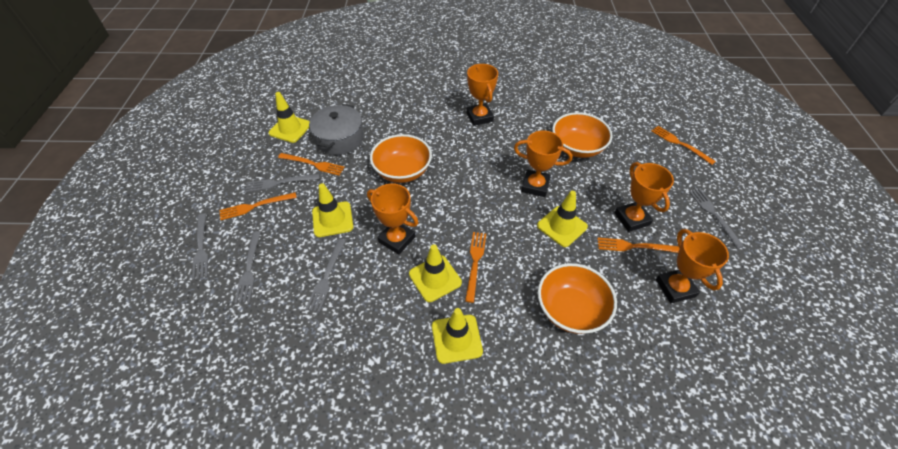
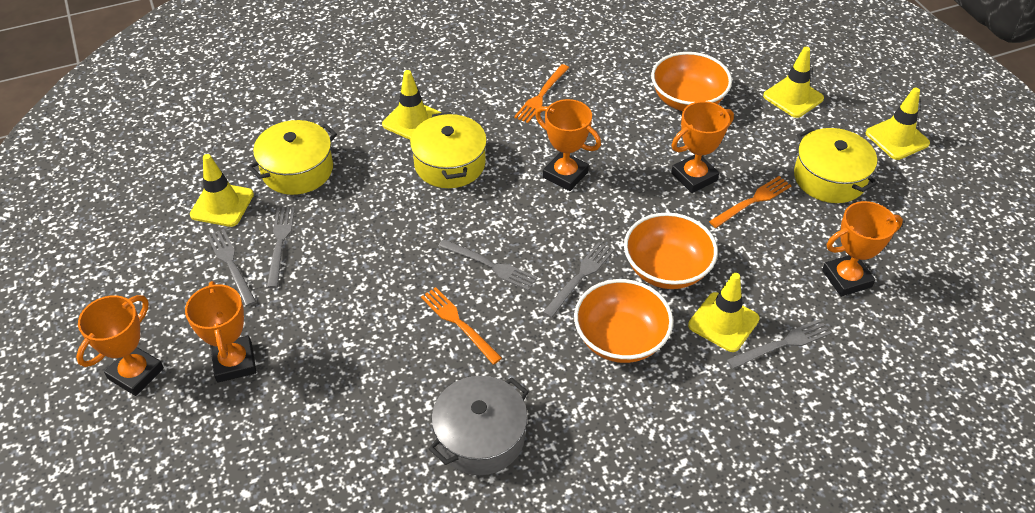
orange fork: 5 -> 3
yellow pot: 0 -> 3

